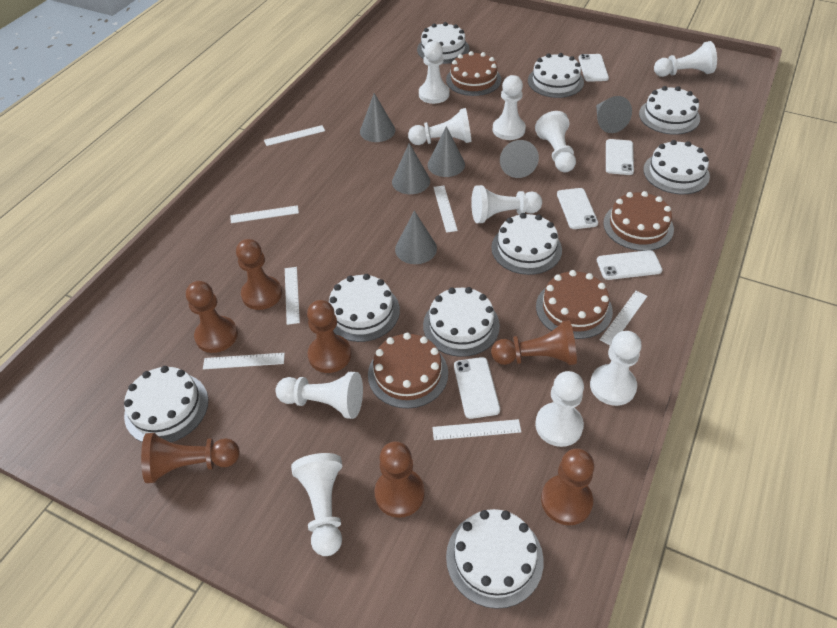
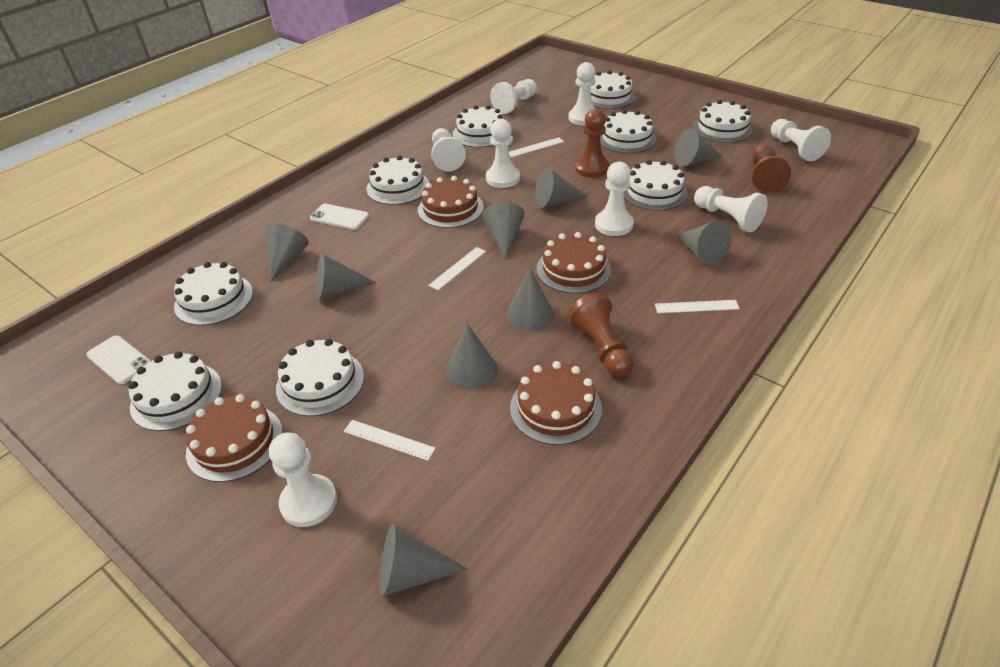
brown pawn: 7 -> 3
grey cone: 6 -> 9
white pawn: 10 -> 8
white phone: 5 -> 2
white ruler: 7 -> 4

